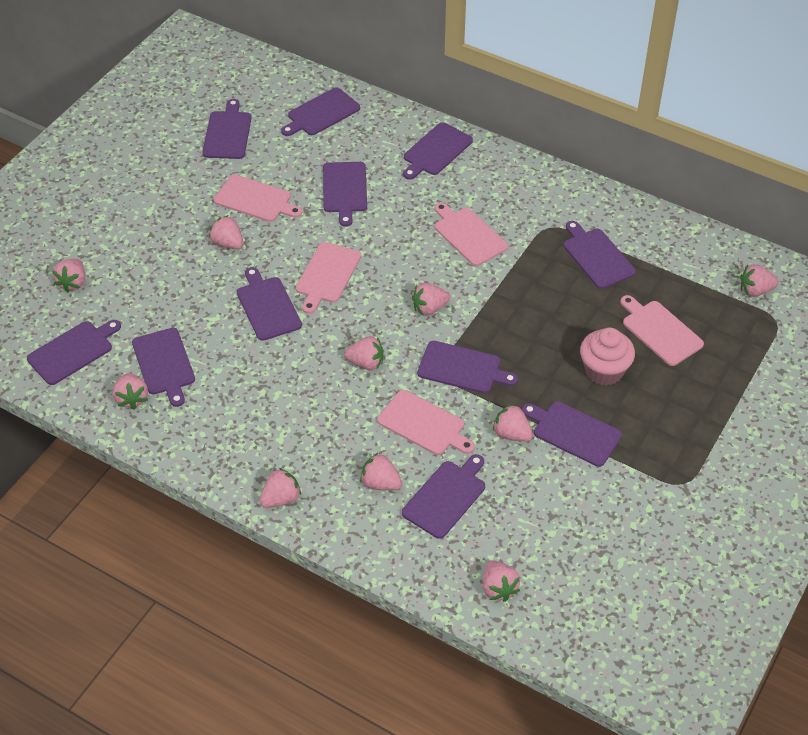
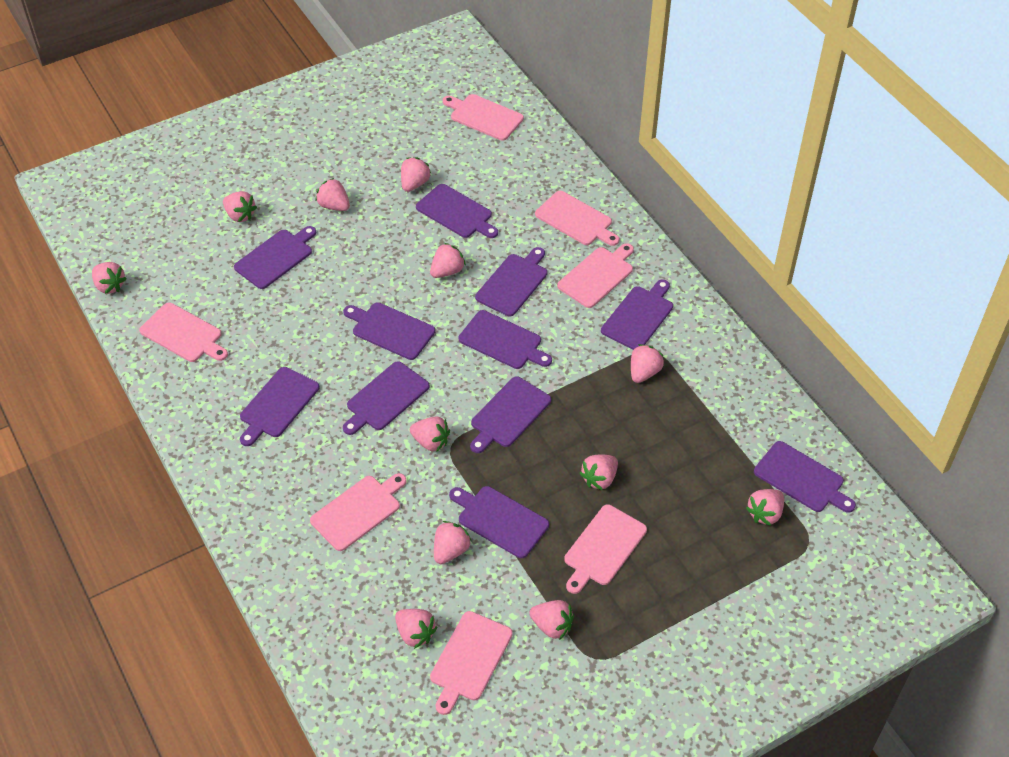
pink cupcake: 1 -> 0
pink cutting board: 5 -> 7
pink strawberry: 10 -> 12

